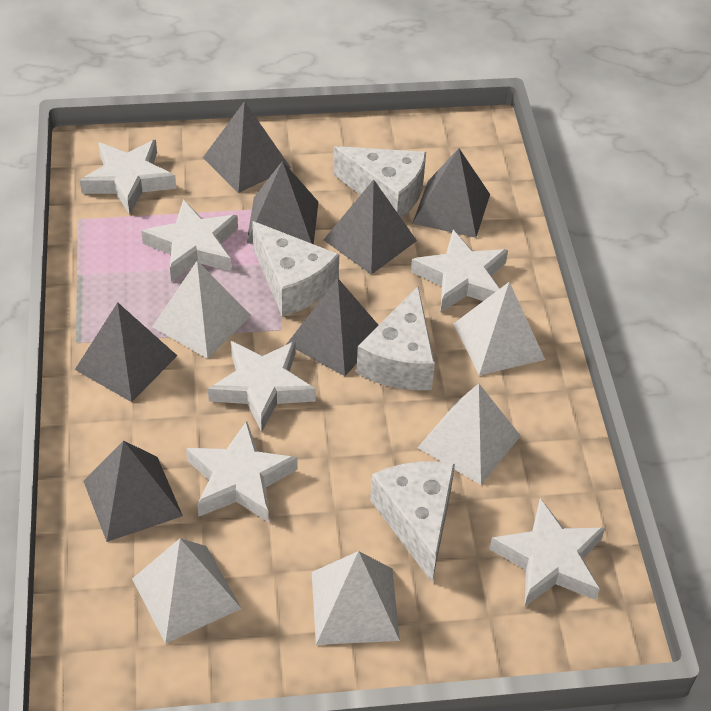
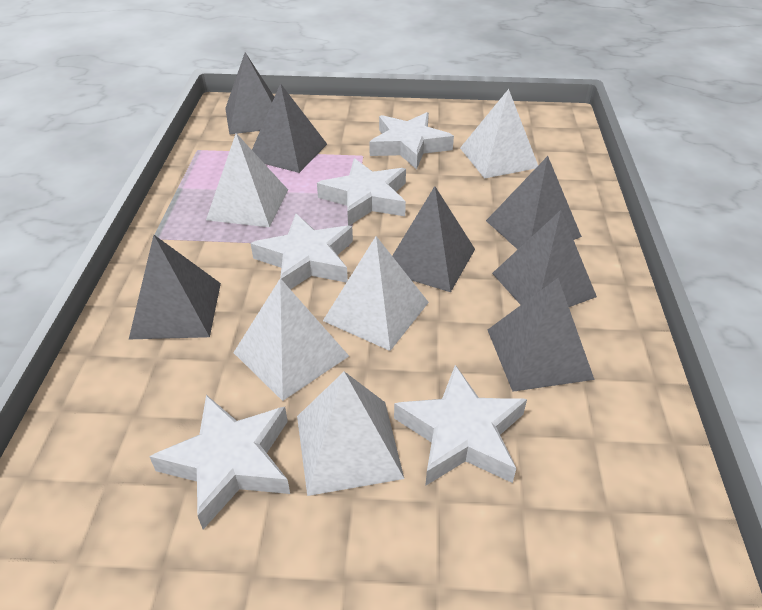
white cheese: 4 -> 0
white star: 6 -> 5

